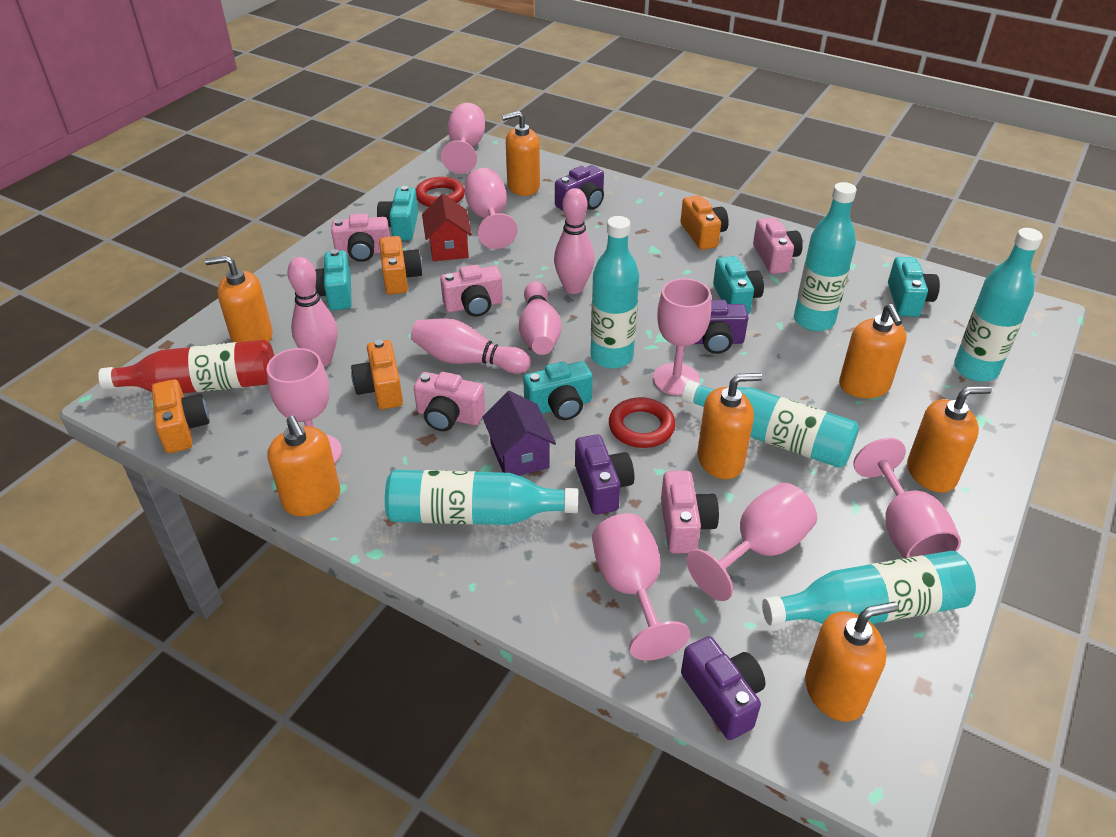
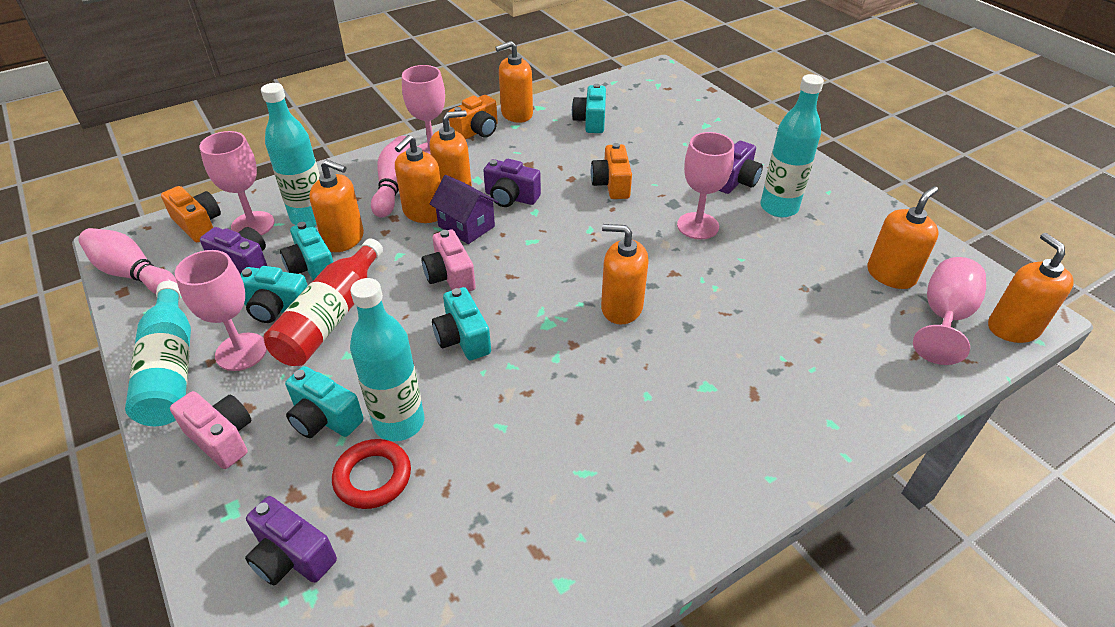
orange camera: 4 -> 3
pink bowling pin: 4 -> 2
pink camera: 5 -> 2
pink goblet: 7 -> 5
red house: 1 -> 0
red ring: 2 -> 1
turquoise bottle: 6 -> 4

